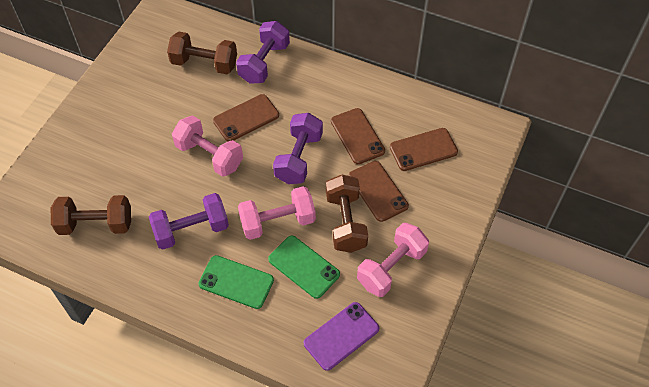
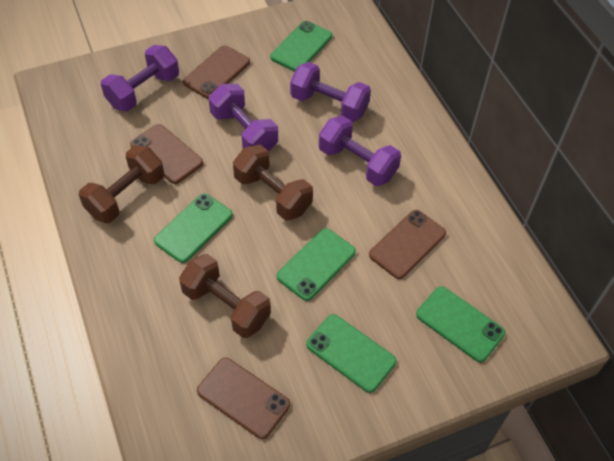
green phone: 2 -> 5
pink dumbbell: 3 -> 0
purple dumbbell: 3 -> 4
purple phone: 1 -> 0

